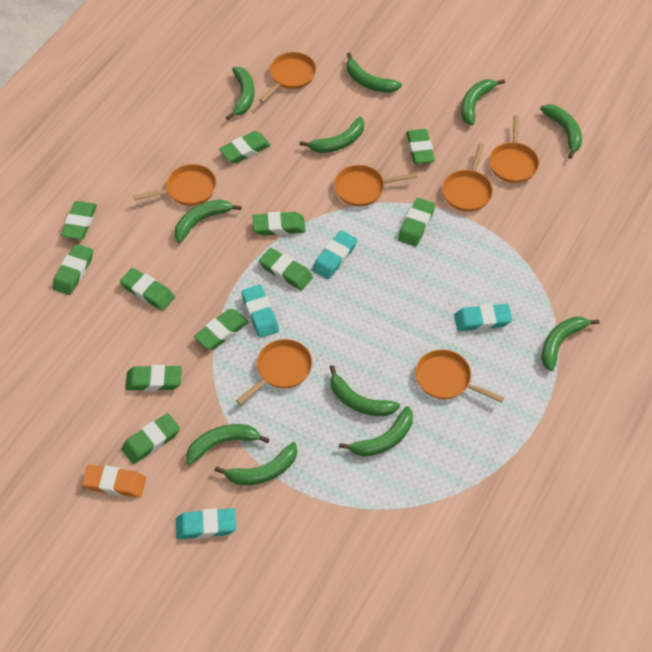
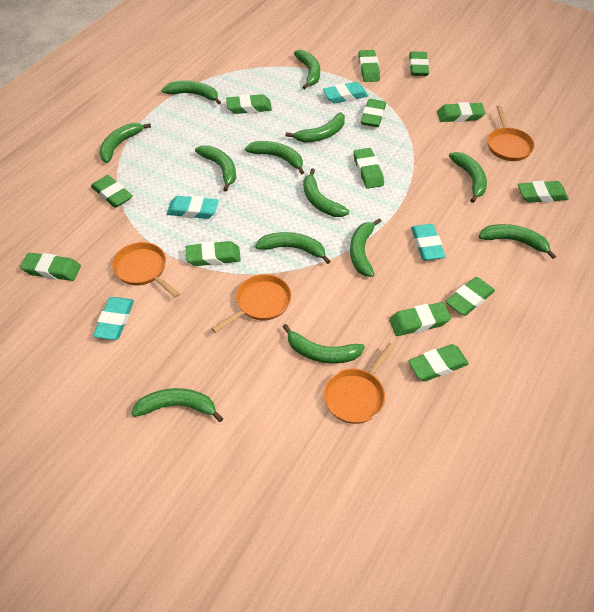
green banana: 11 -> 13
green eraser: 11 -> 13
orange eraser: 1 -> 0
orange pan: 7 -> 4

